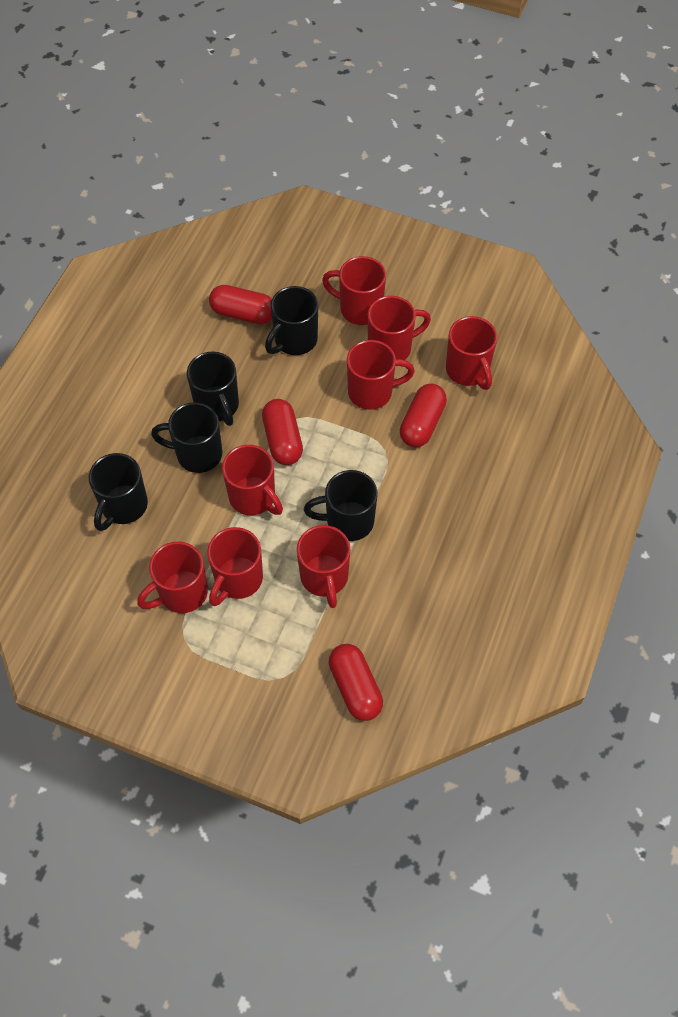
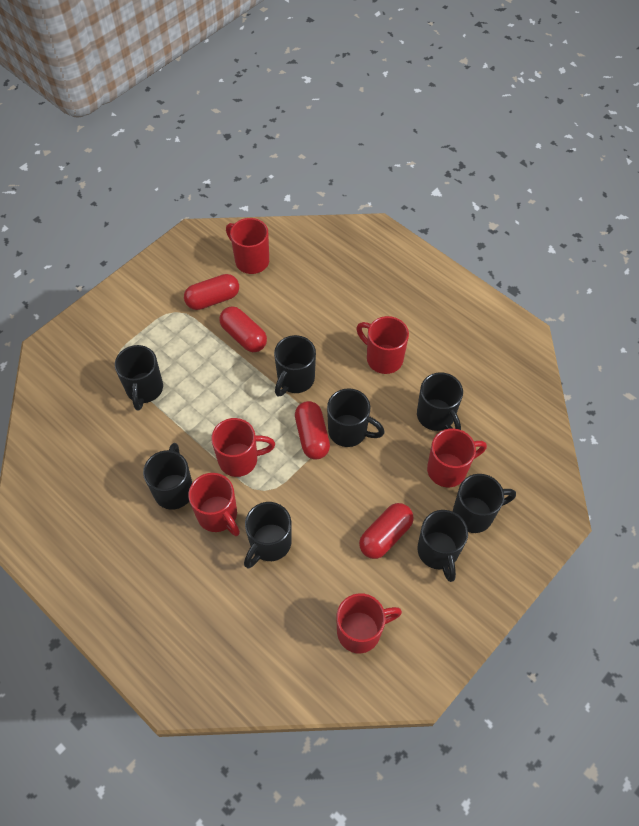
black mug: 5 -> 8
red mug: 8 -> 6

